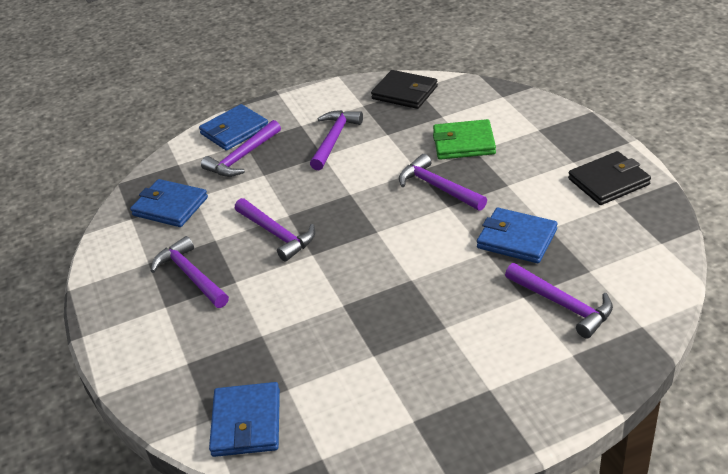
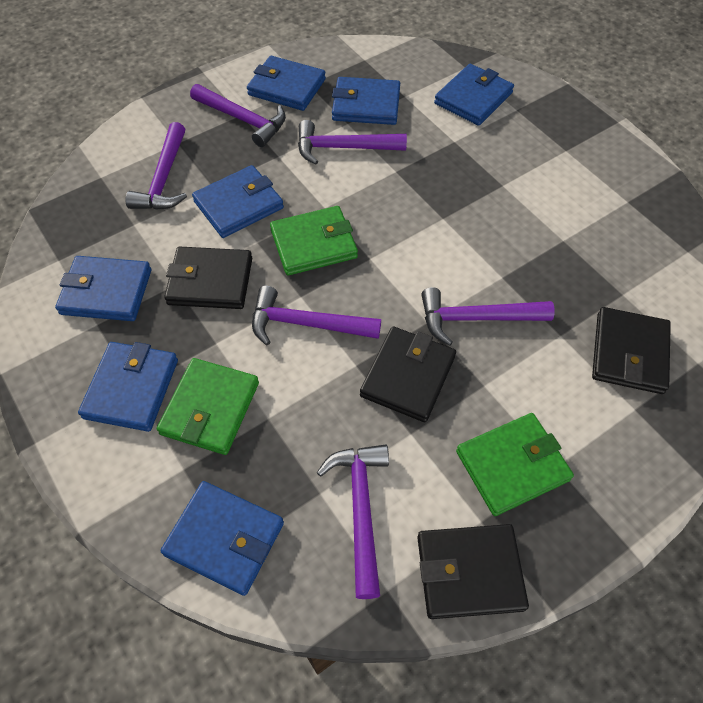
black wallet: 2 -> 4
blue wallet: 4 -> 7
green wallet: 1 -> 3

